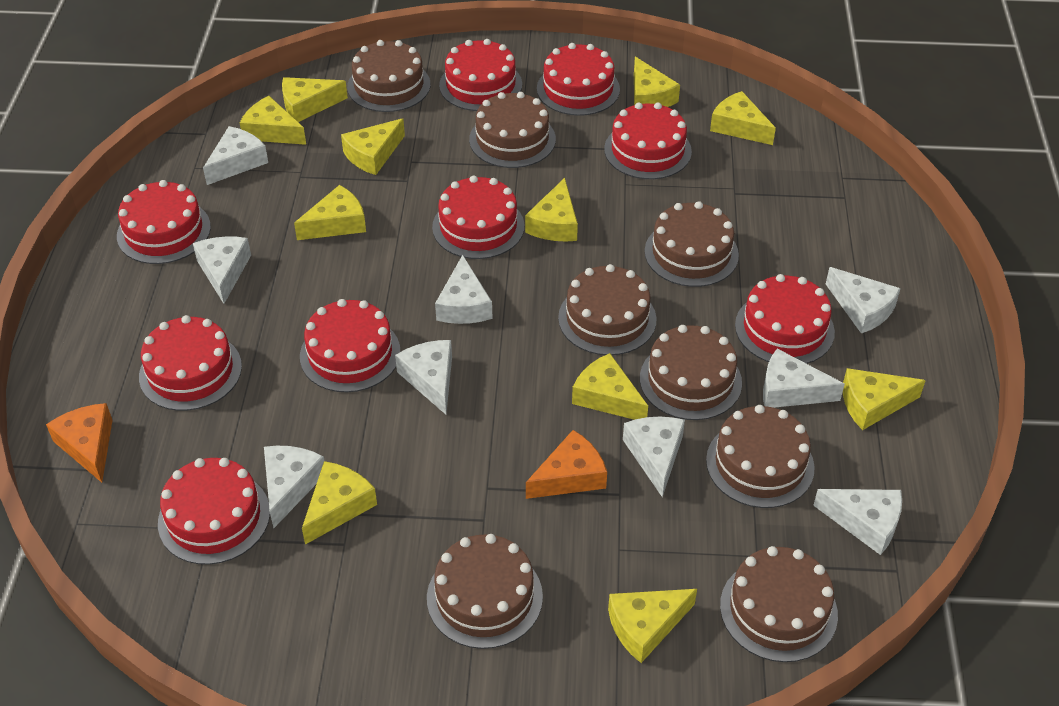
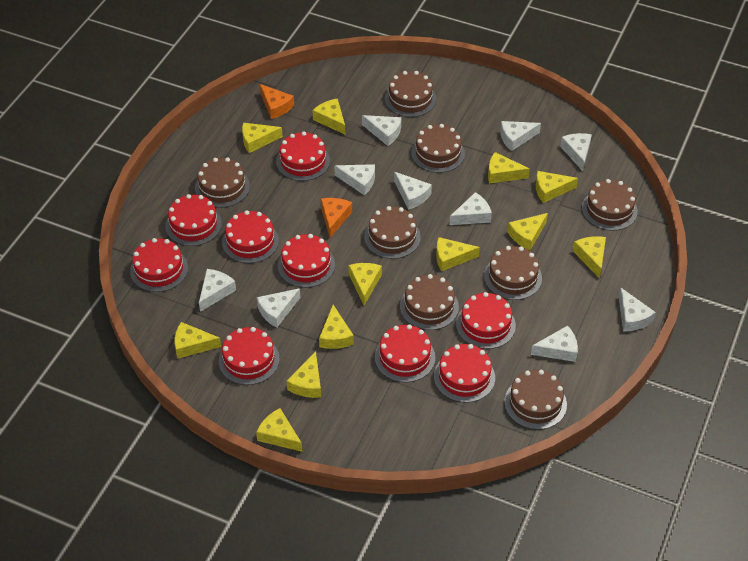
white cheese: 9 -> 10
yellow cheese: 11 -> 12

